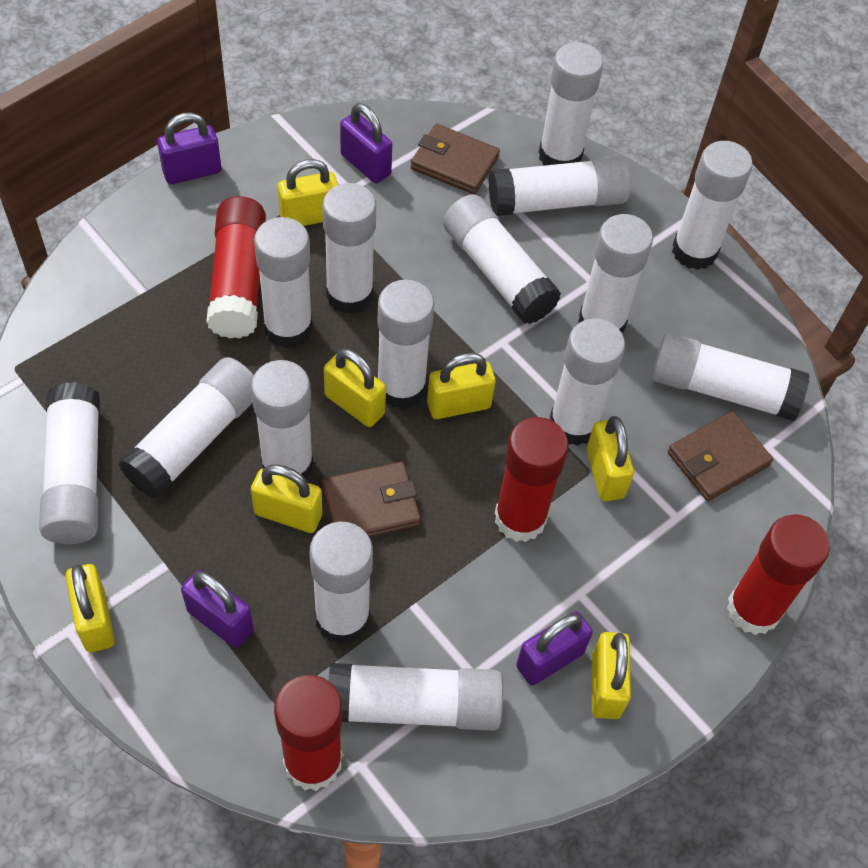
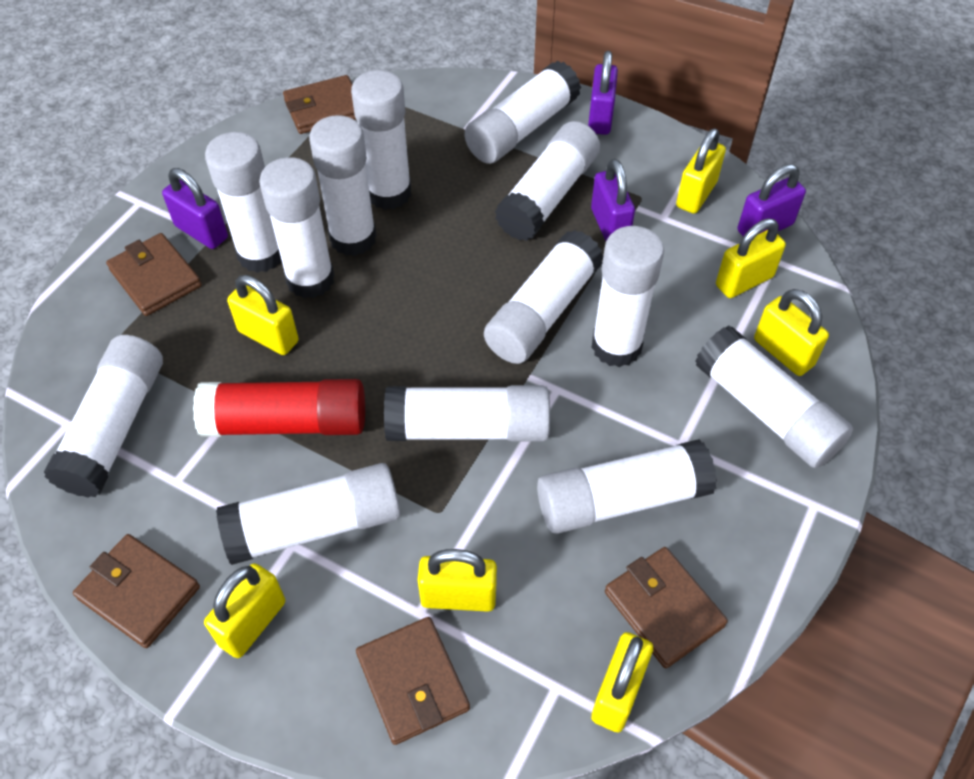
brown wallet: 3 -> 5
red glue stick: 4 -> 1
white glue stick: 15 -> 13

